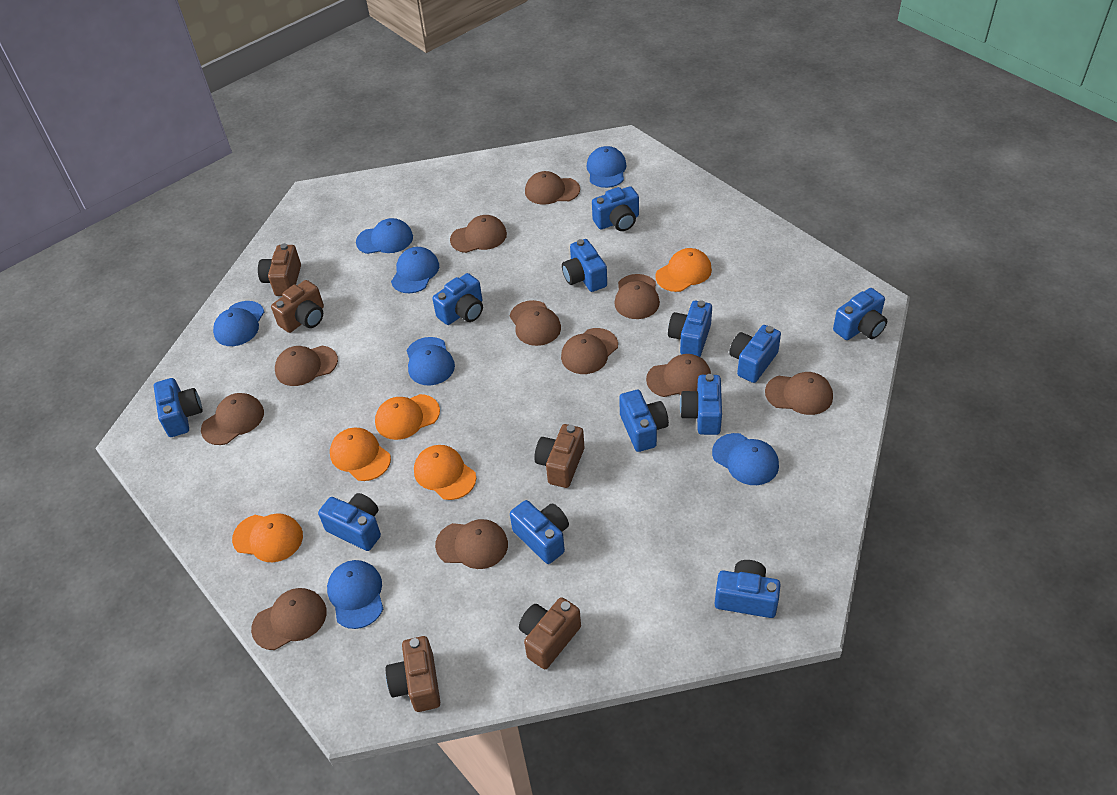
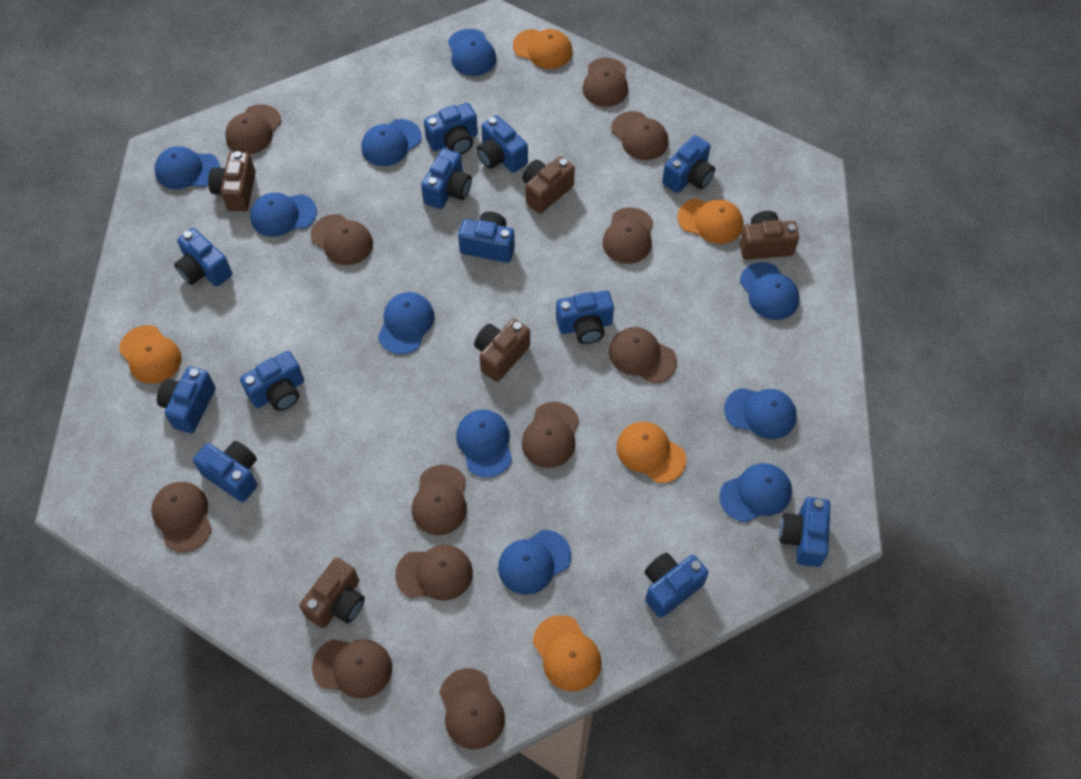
blue cap: 7 -> 10
brown cap: 11 -> 12

